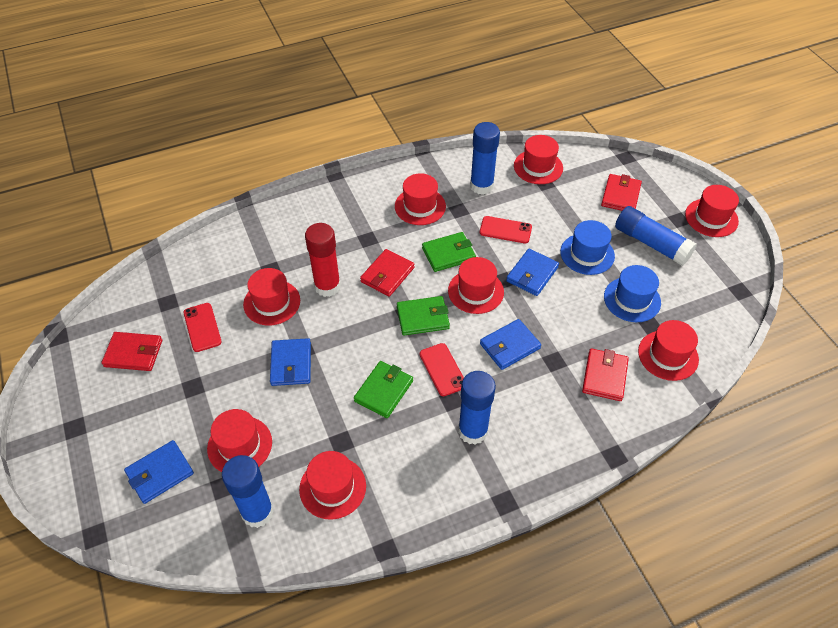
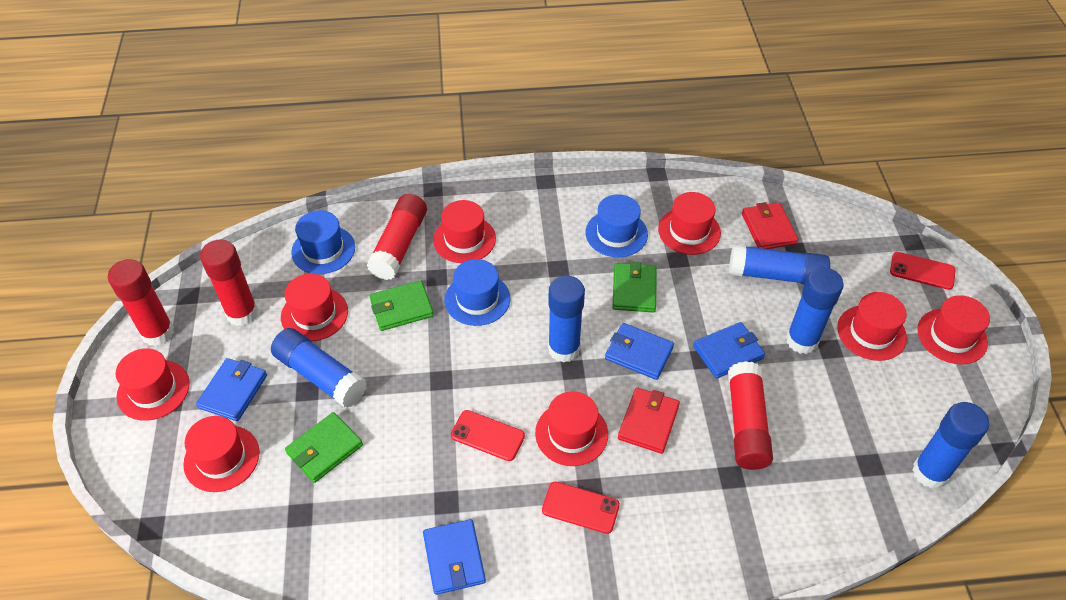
blue glue stick: 4 -> 5
blue hat: 2 -> 3
red glue stick: 1 -> 4
red wallet: 4 -> 2

